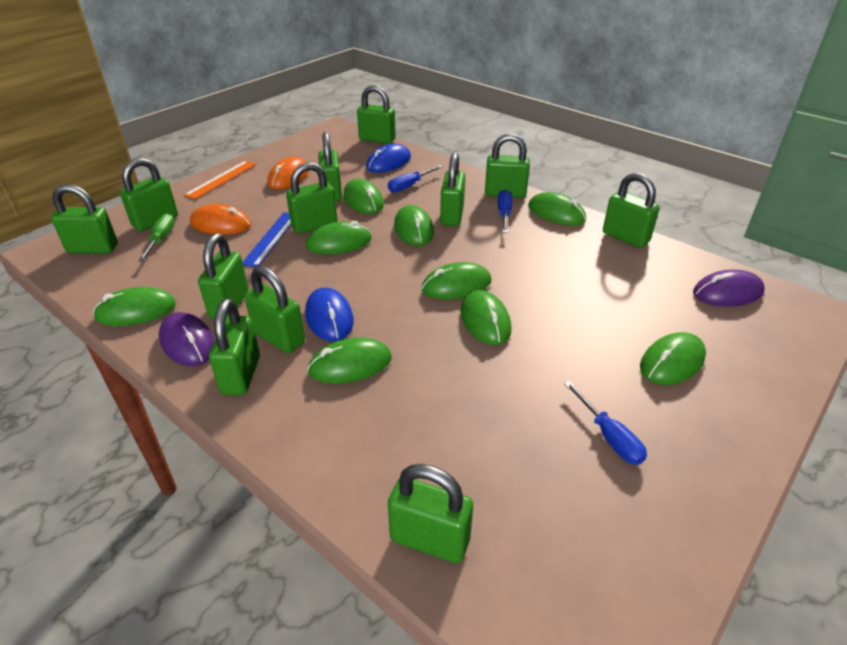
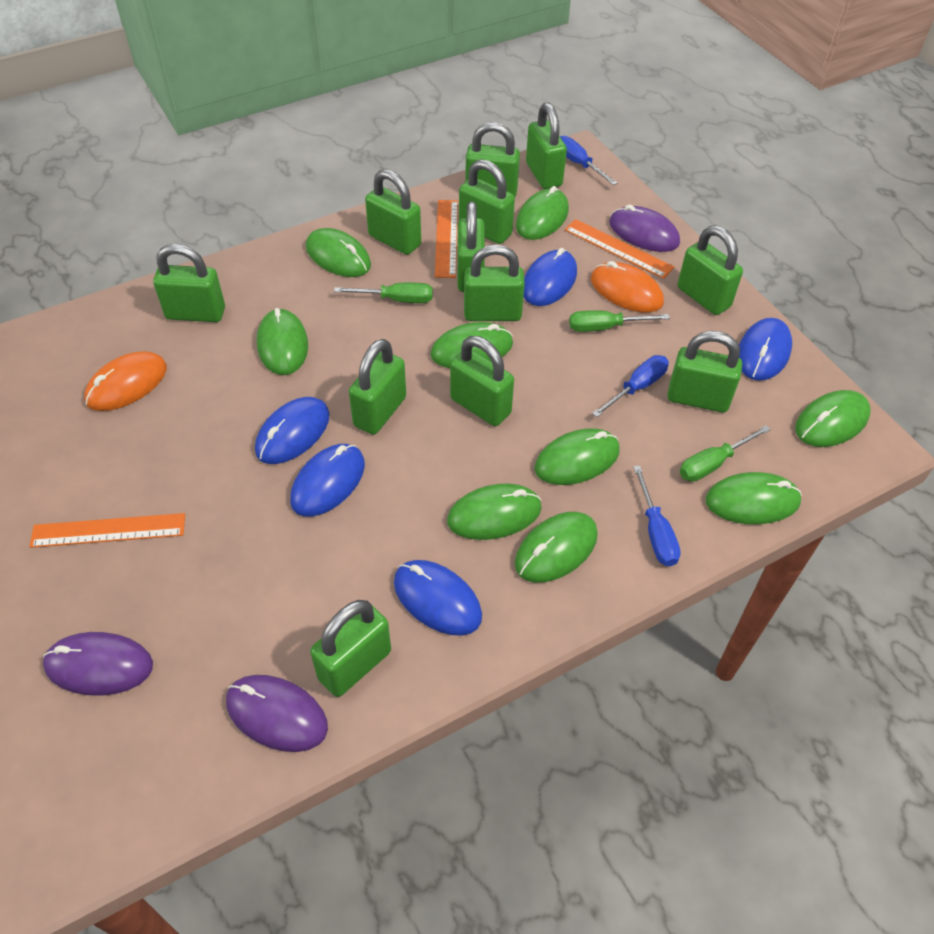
blue mouse: 2 -> 5
blue ruler: 1 -> 0
green screwdriver: 1 -> 3
orange ruler: 1 -> 3
purple mouse: 2 -> 3

